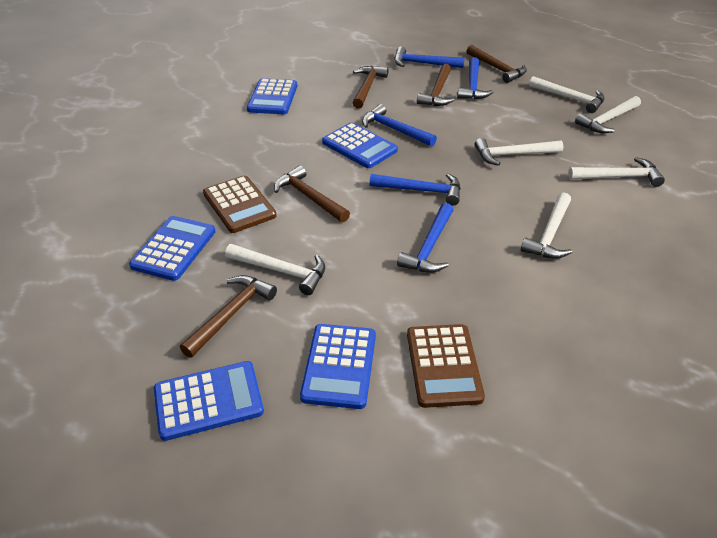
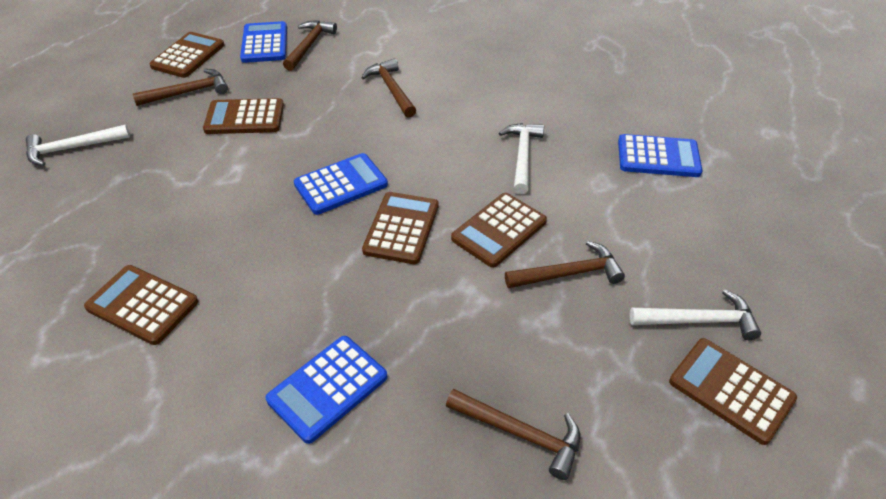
blue calculator: 5 -> 4
blue hammer: 5 -> 0
brown calculator: 2 -> 6
white hammer: 6 -> 3

